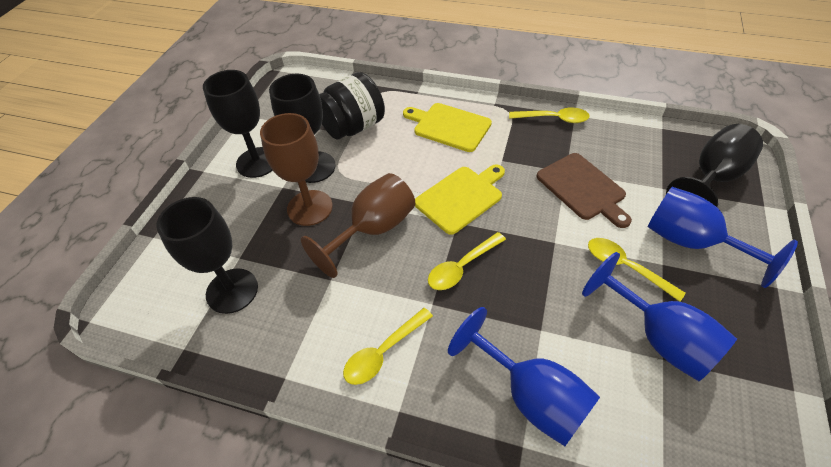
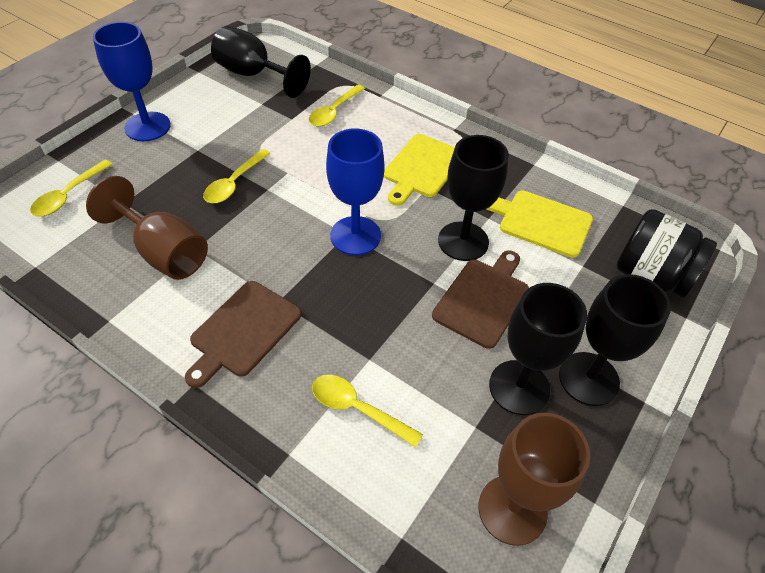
blue goblet: 3 -> 2
brown cutting board: 1 -> 2

